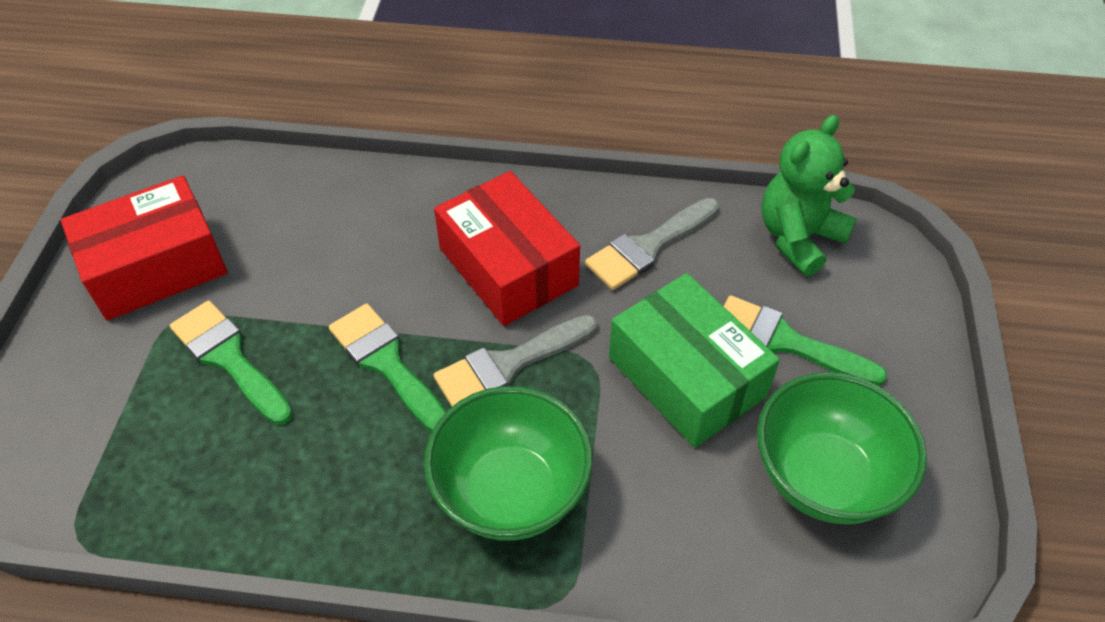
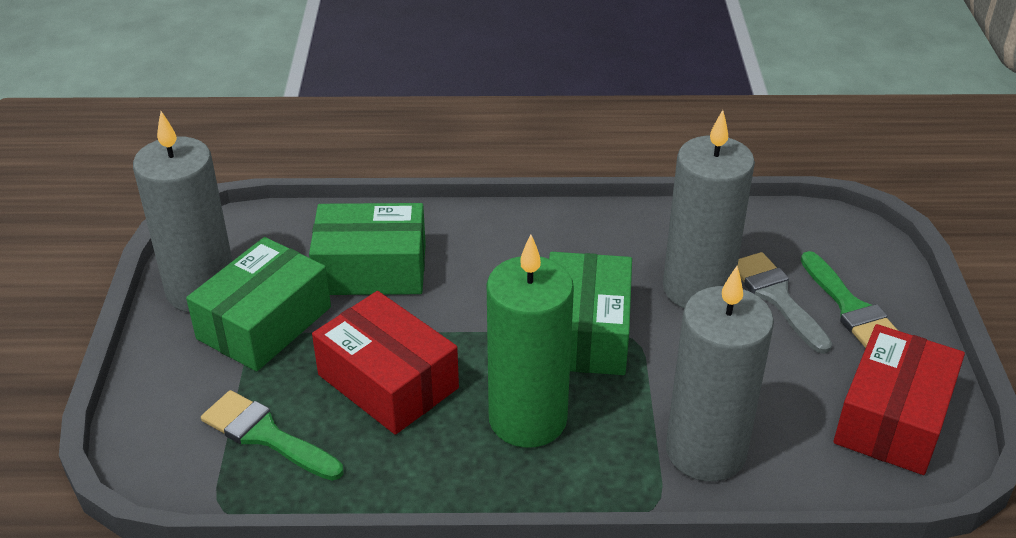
green bowl: 2 -> 0
green box: 1 -> 3
green brush: 3 -> 2
green candle: 0 -> 1
green teddy bear: 1 -> 0
grey brush: 2 -> 1
grey candle: 0 -> 3

